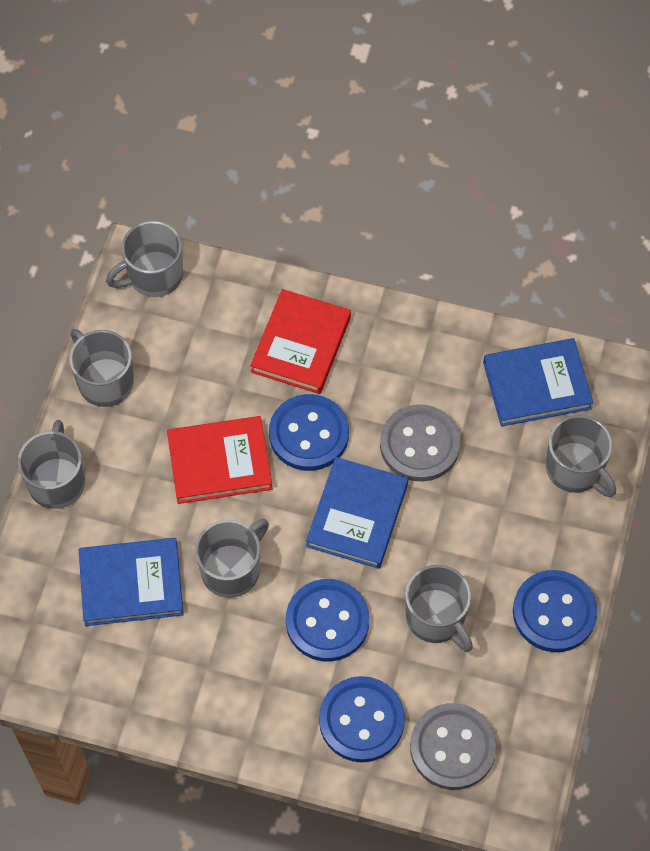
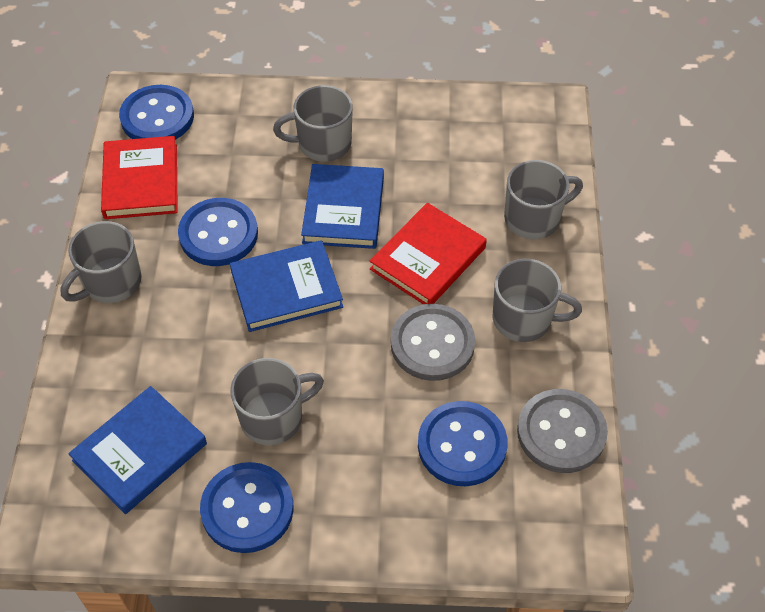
grey mug: 6 -> 5

